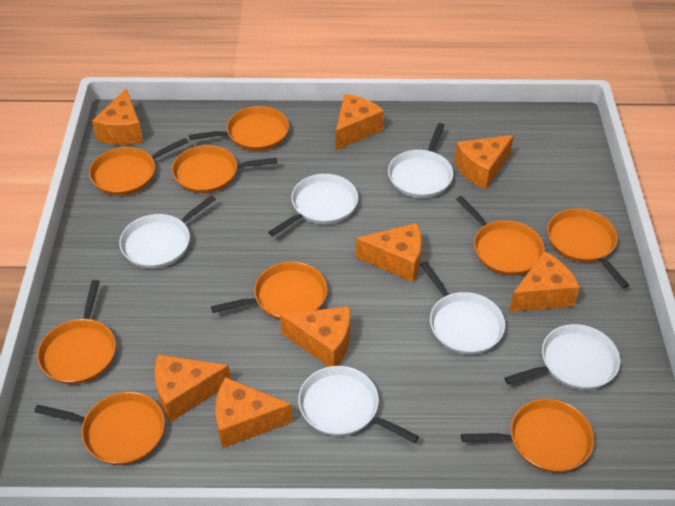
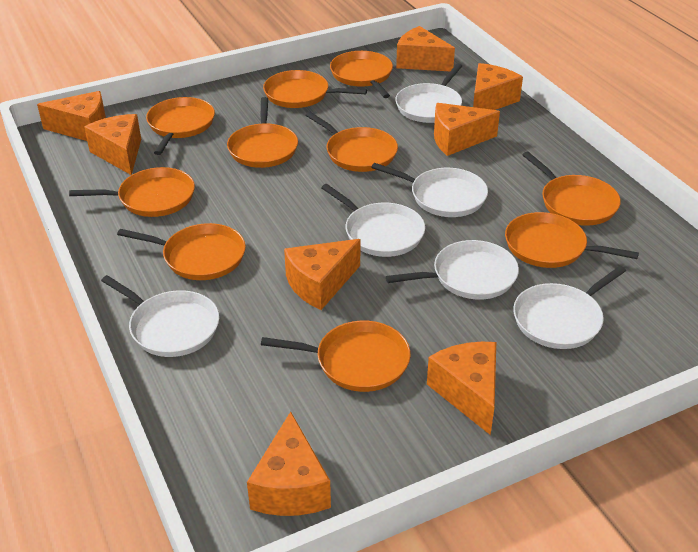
orange pan: 9 -> 10

